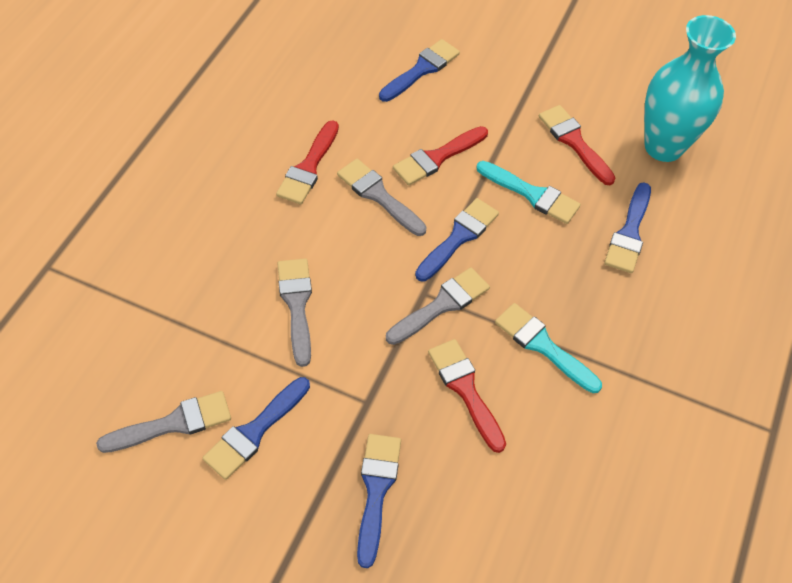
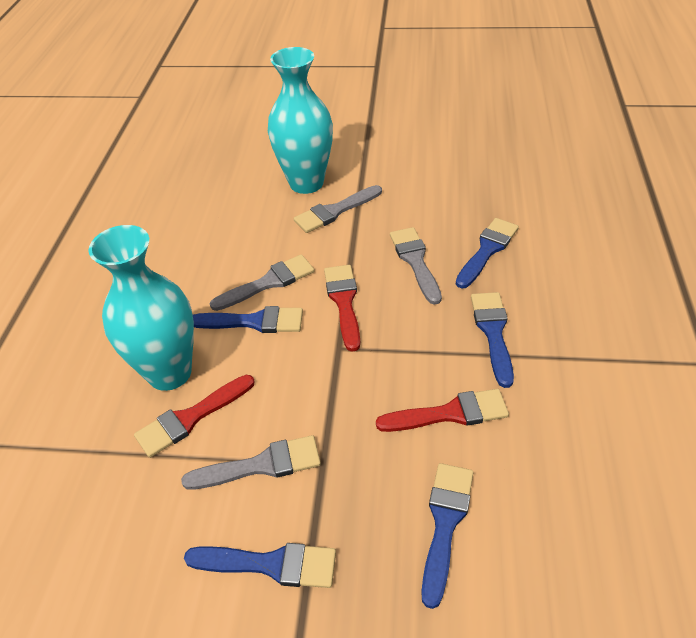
red brush: 4 -> 3
turquoise brush: 2 -> 0
turquoise vase: 1 -> 2

